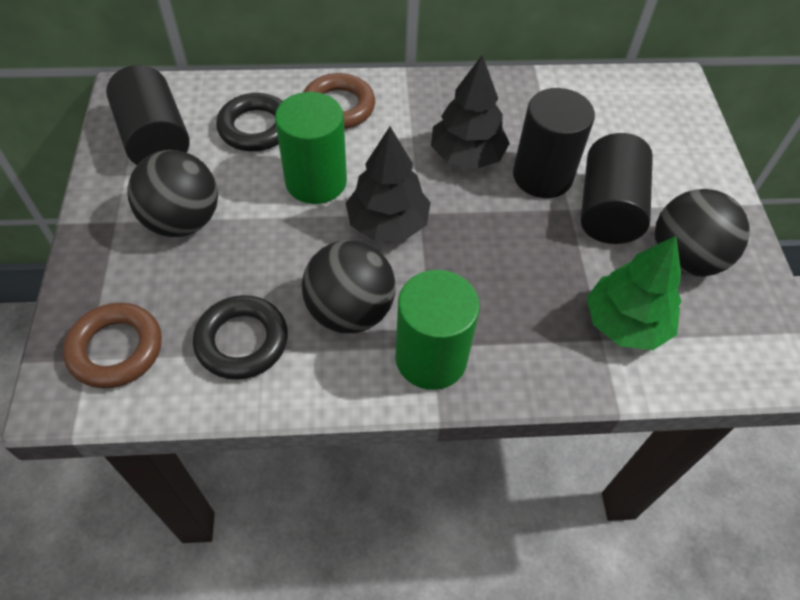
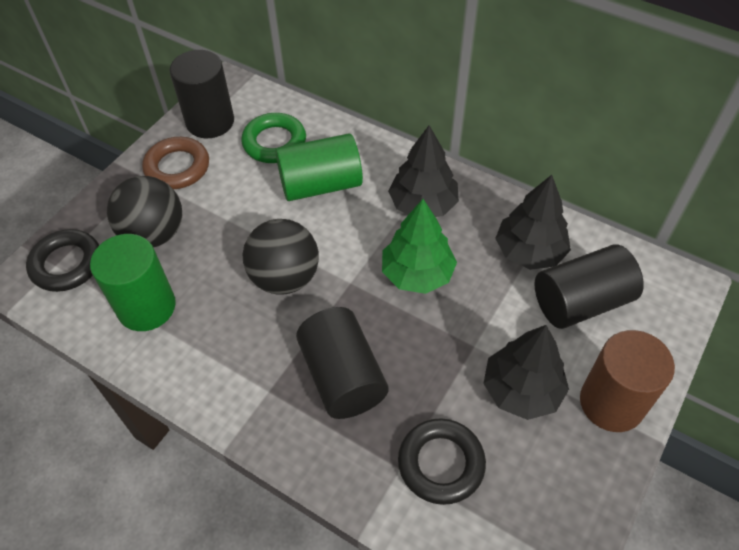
black ball: 3 -> 2
black tree: 2 -> 3
brown cylinder: 0 -> 1
brown ring: 2 -> 1
green ring: 0 -> 1

